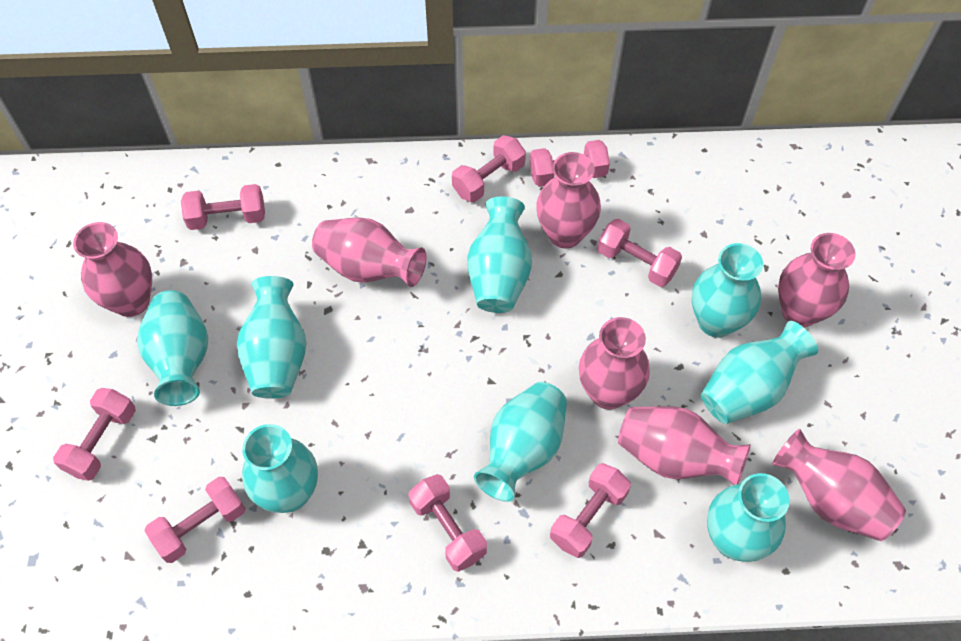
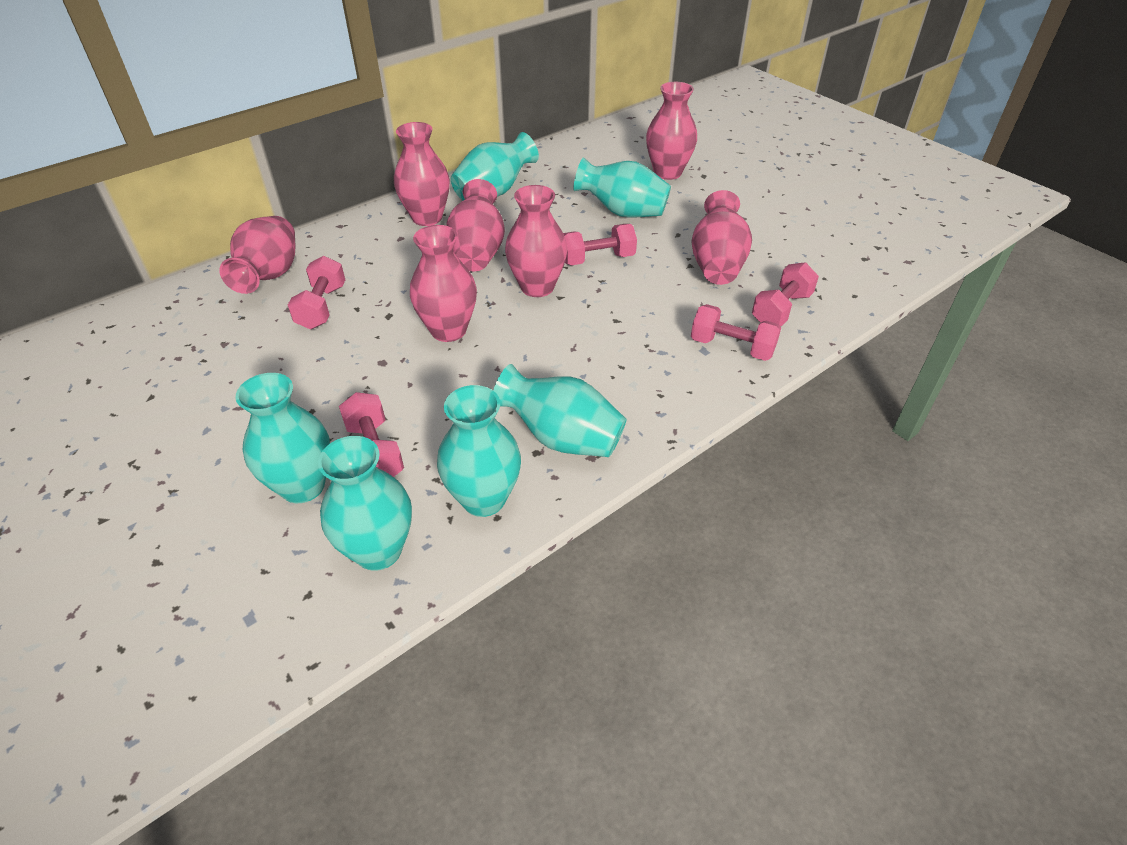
pink dumbbell: 8 -> 5
turquoise vase: 8 -> 6

